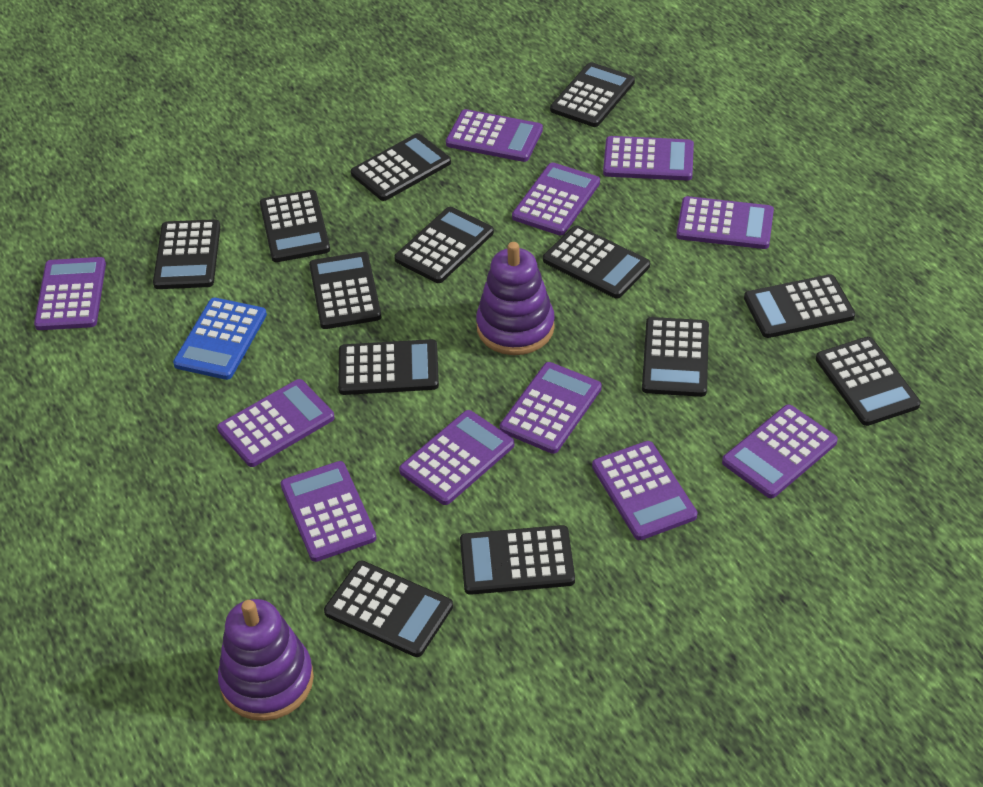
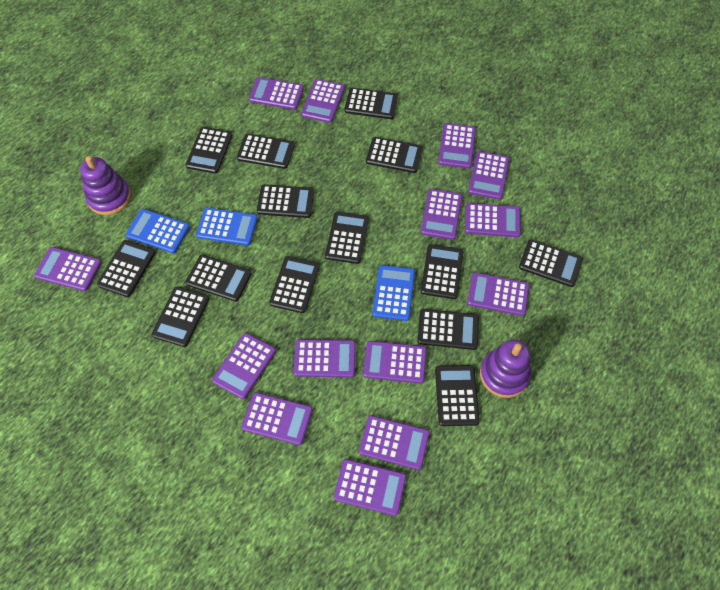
black calculator: 13 -> 14
blue calculator: 1 -> 3
purple calculator: 11 -> 14

